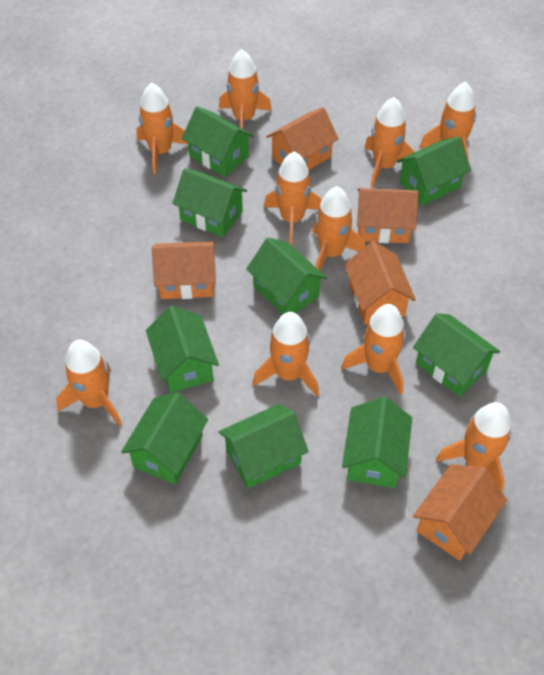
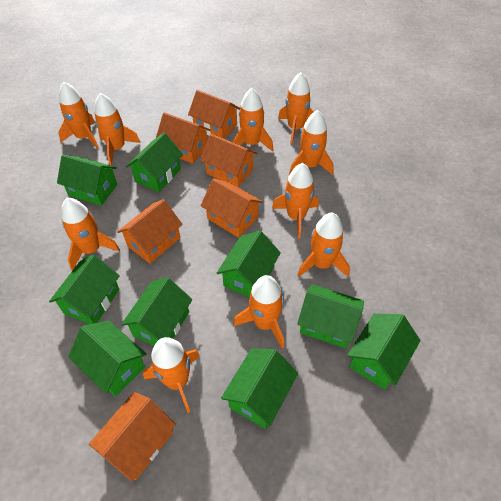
orange house: 5 -> 6

